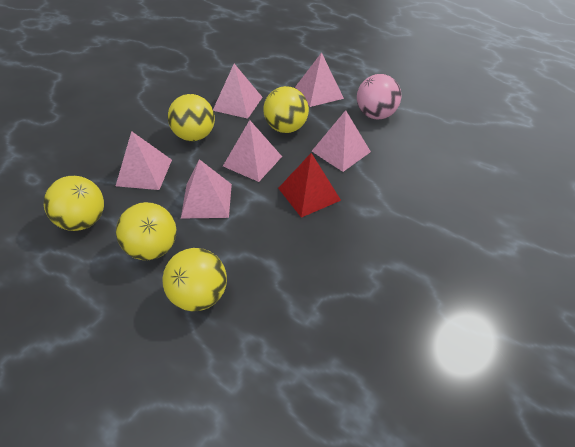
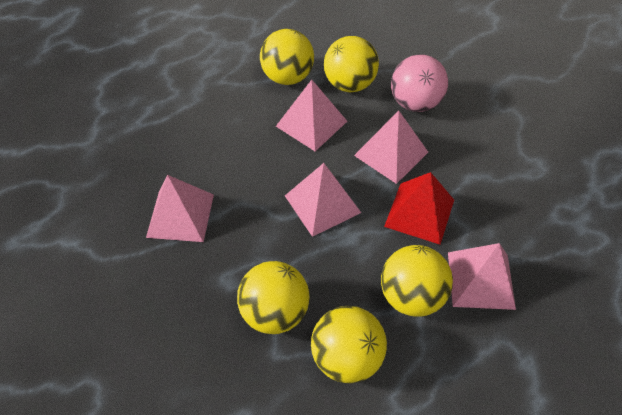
pink pyramid: 6 -> 5

